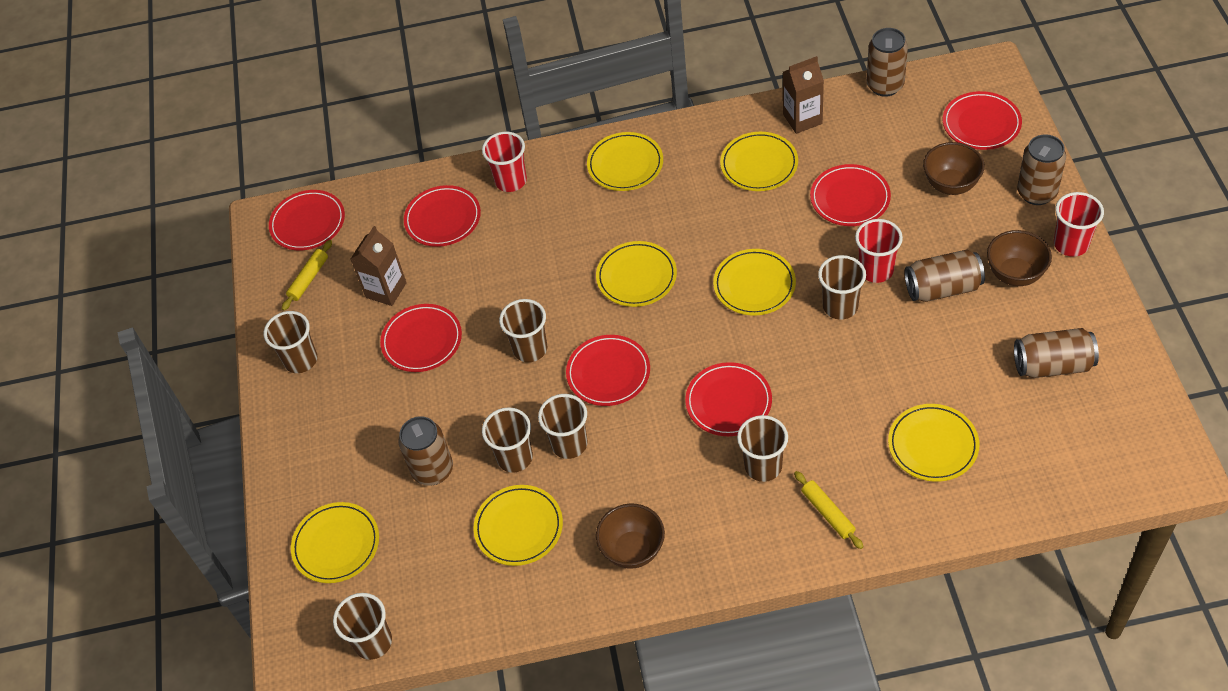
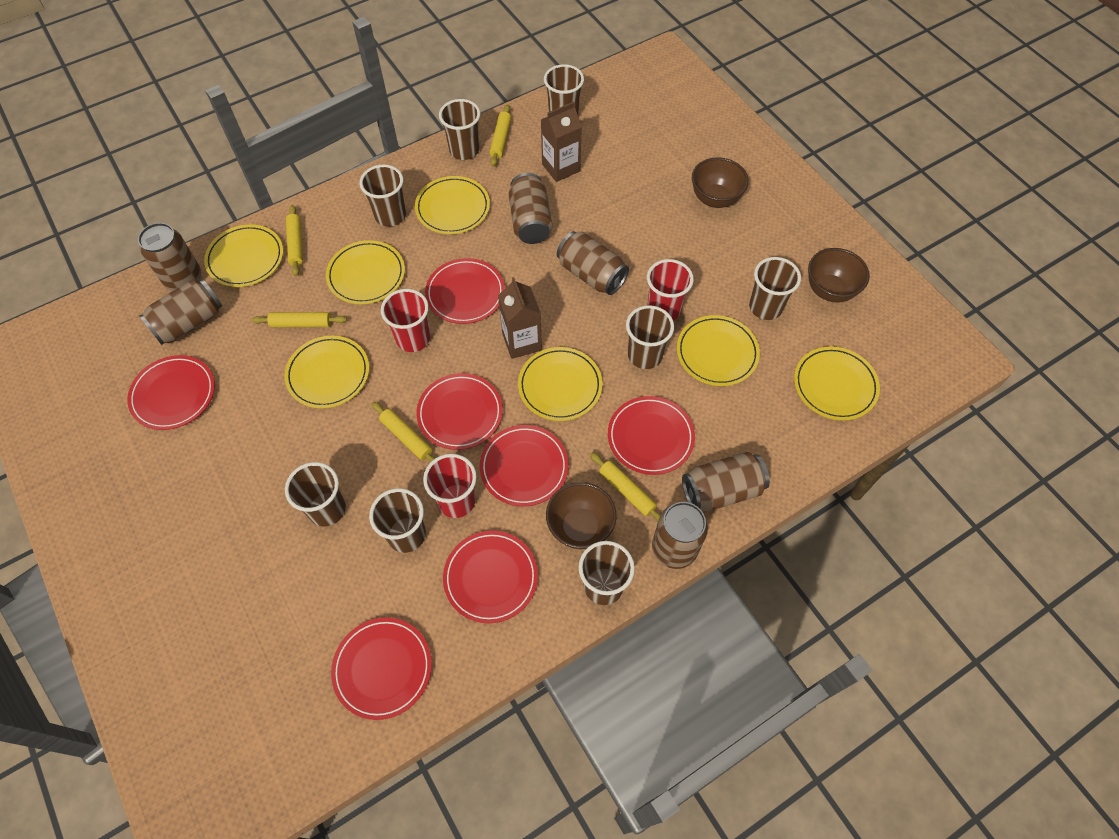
brown can: 5 -> 6
brown cup: 7 -> 8
yellow rolling pin: 2 -> 5

